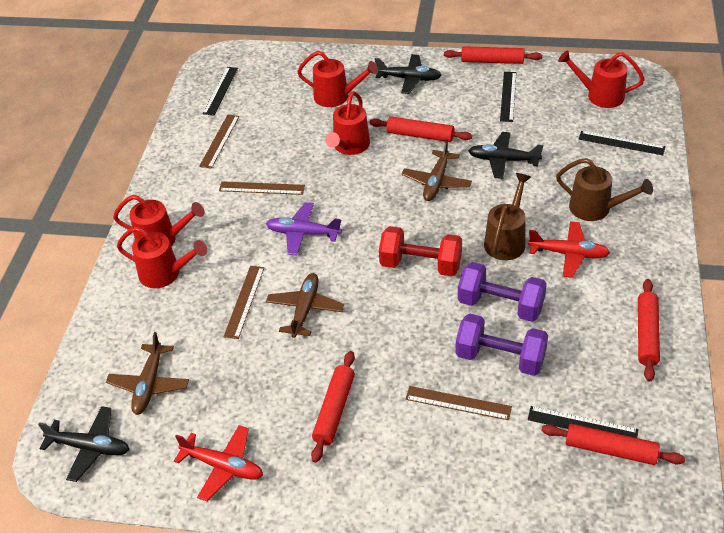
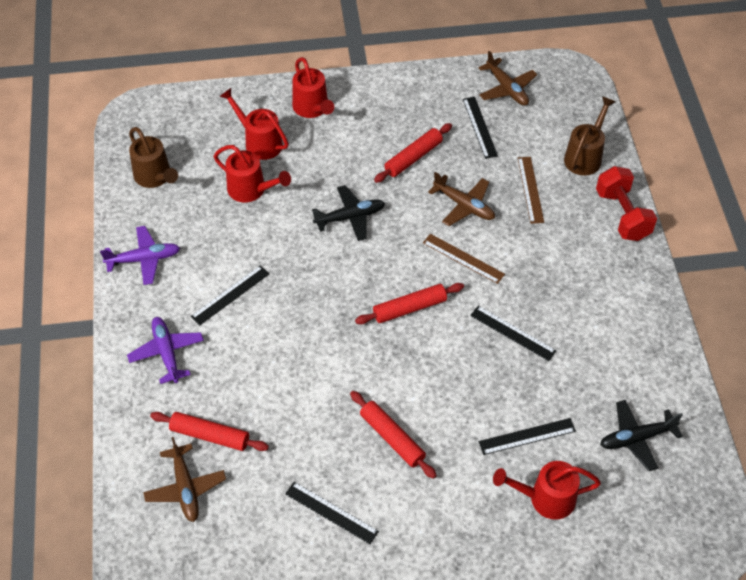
black plane: 3 -> 2
black ruler: 4 -> 5
brown ruler: 4 -> 2
purple dumbbell: 2 -> 0
purple plane: 1 -> 2
red plane: 2 -> 0
red rolling pin: 5 -> 4
red watering can: 5 -> 4

